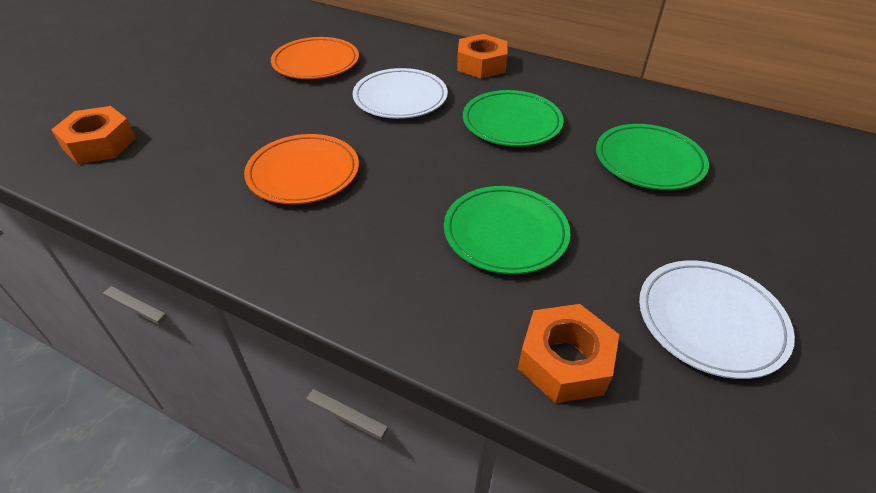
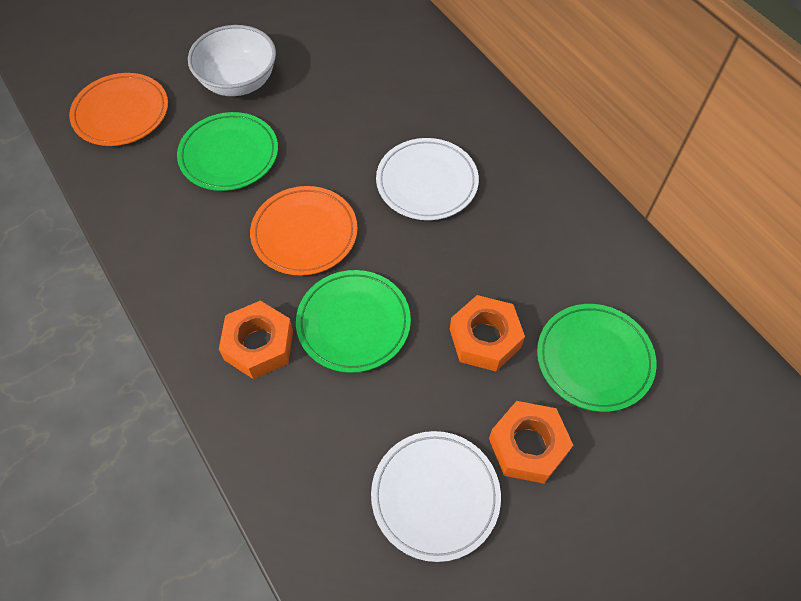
white bowl: 0 -> 1

